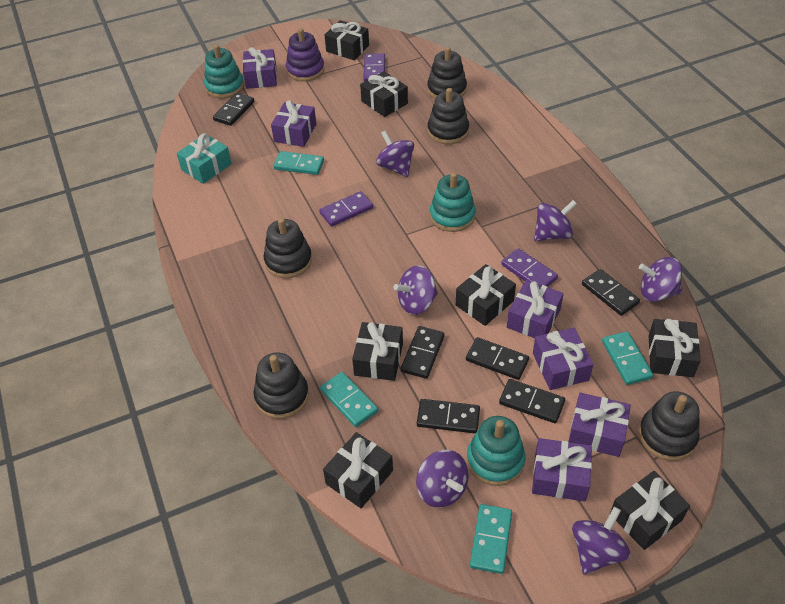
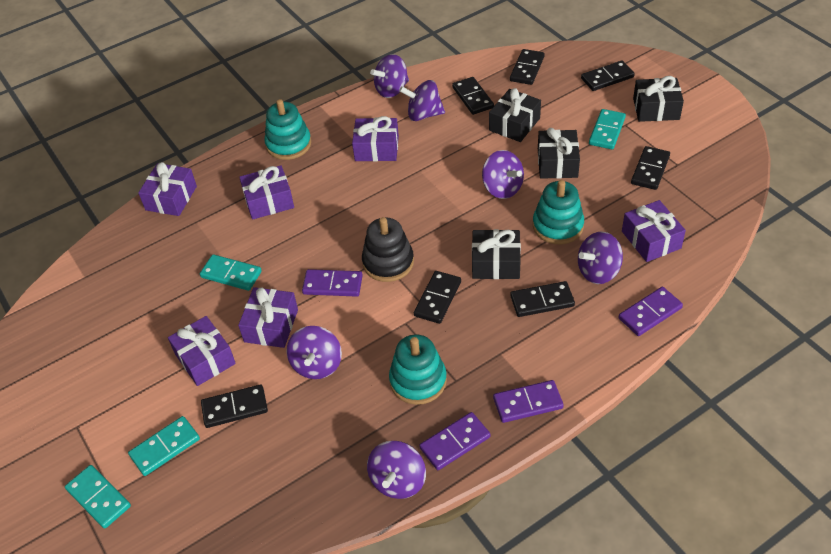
black domino: 6 -> 7
black gift: 7 -> 4
black stacking toy: 5 -> 1
purple domino: 3 -> 4
purple stacking toy: 1 -> 0
turquoise gift: 1 -> 0

